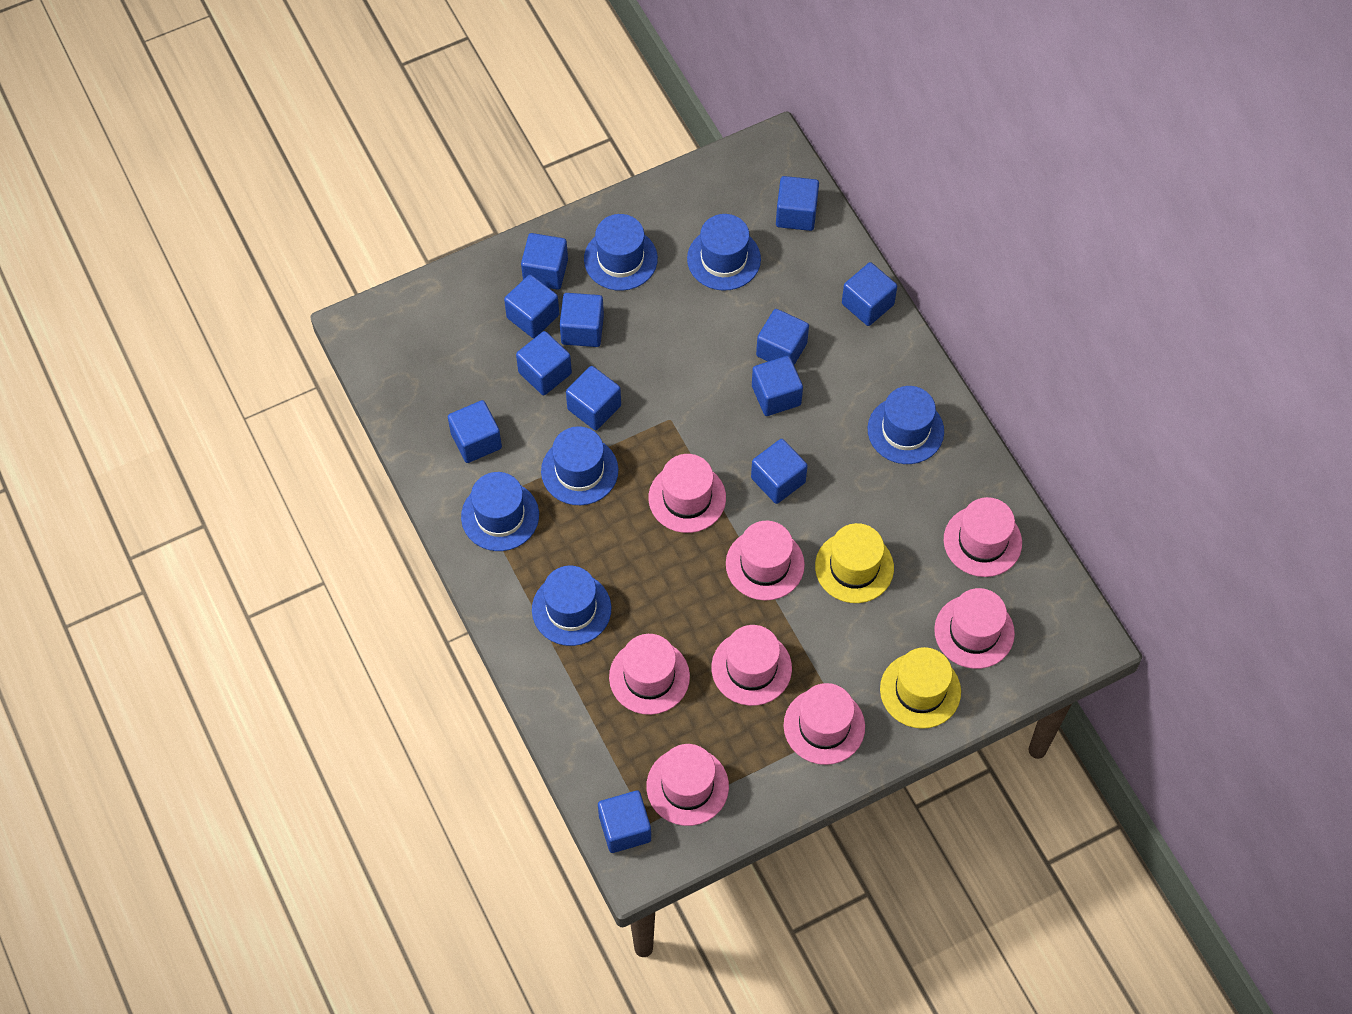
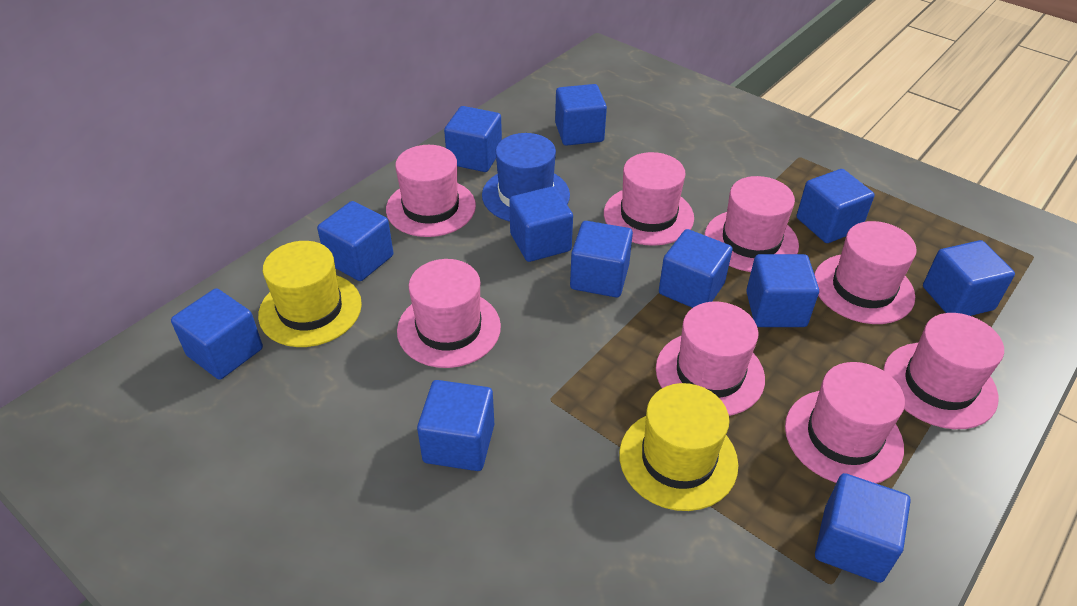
blue hat: 6 -> 1

